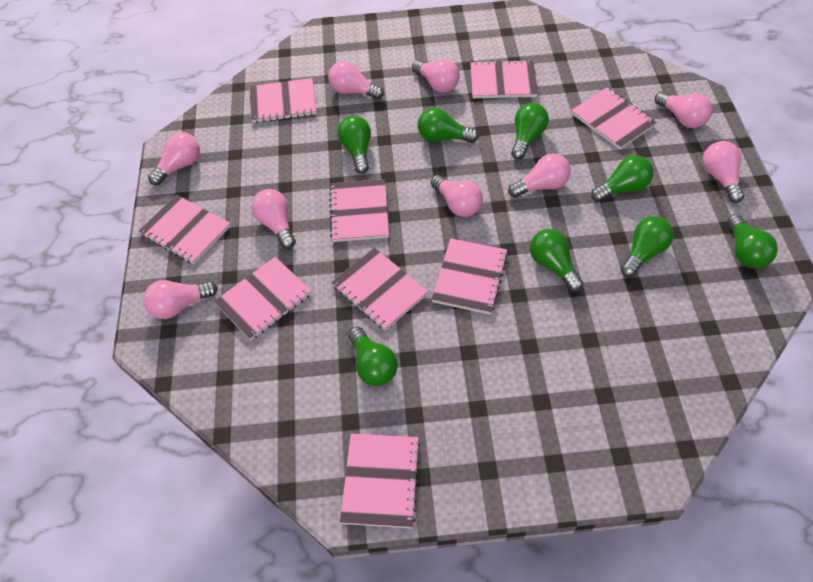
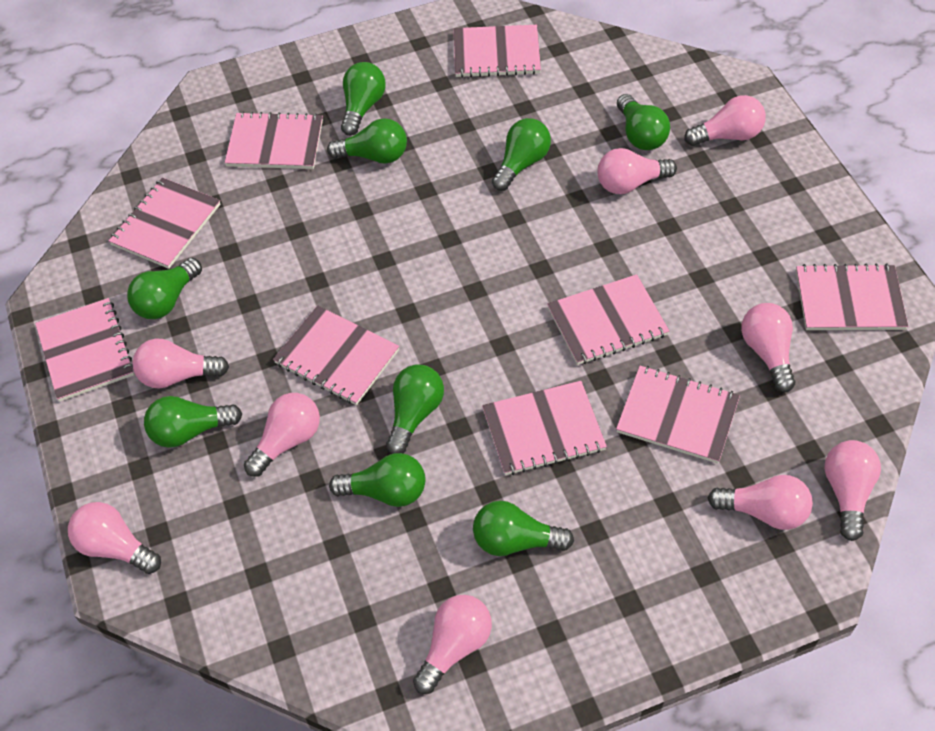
green light bulb: 8 -> 9

